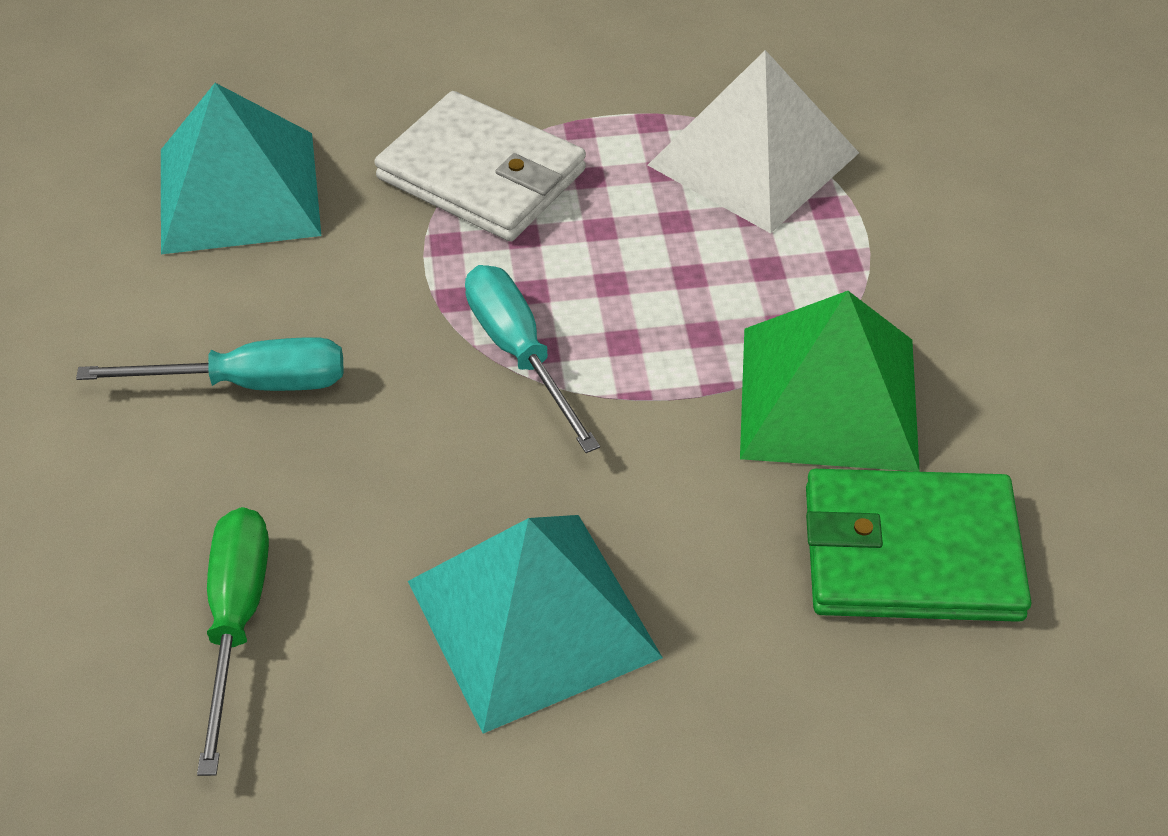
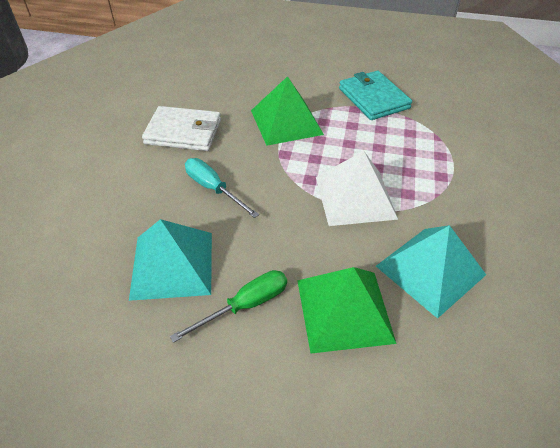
green pyramid: 1 -> 2
green wallet: 1 -> 0
turquoise screwdriver: 2 -> 1
turquoise wallet: 0 -> 1

